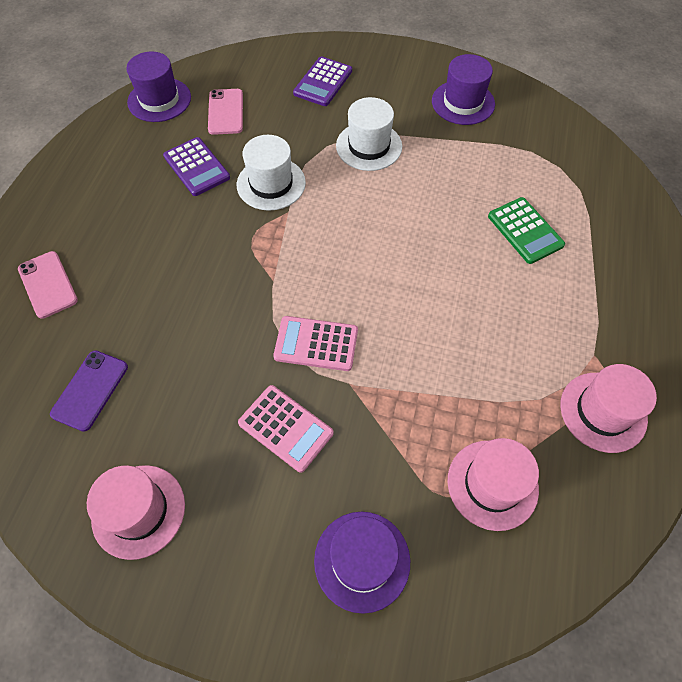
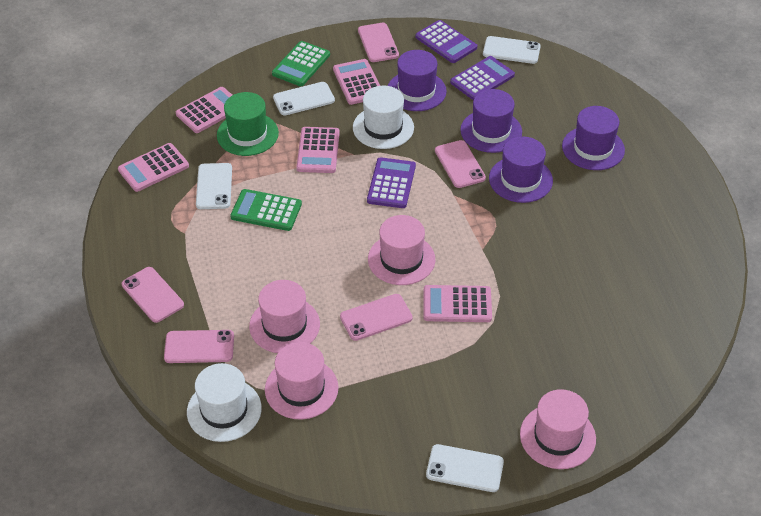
green calculator: 1 -> 2
green hat: 0 -> 1
pink calculator: 2 -> 5
pink hat: 3 -> 4
pink phone: 2 -> 5
purple calculator: 2 -> 3
purple hat: 3 -> 4
purple phone: 1 -> 0
white phone: 0 -> 4

